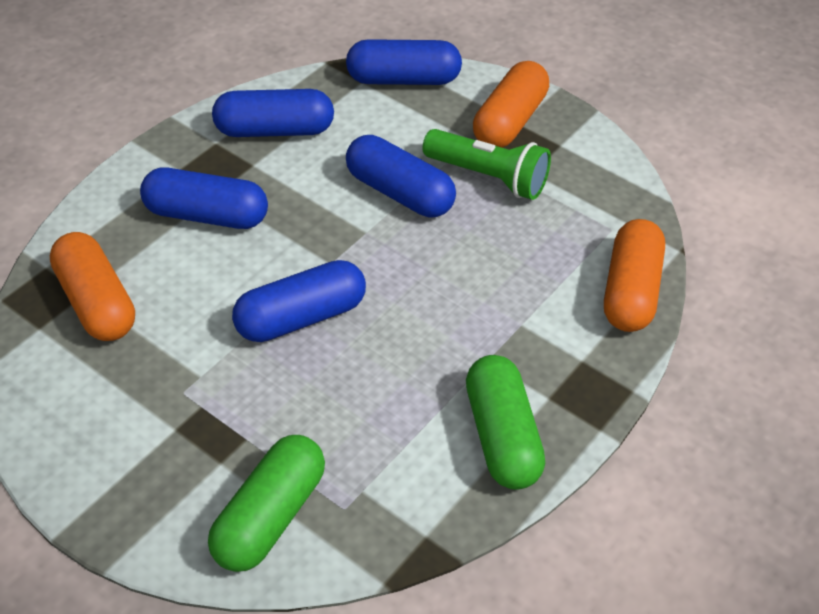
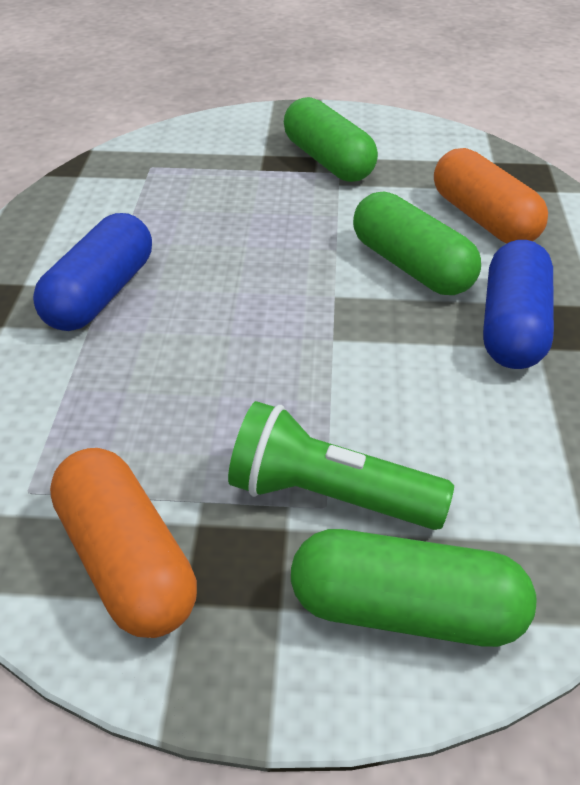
blue capsule: 5 -> 2
green capsule: 2 -> 3
orange capsule: 3 -> 2

